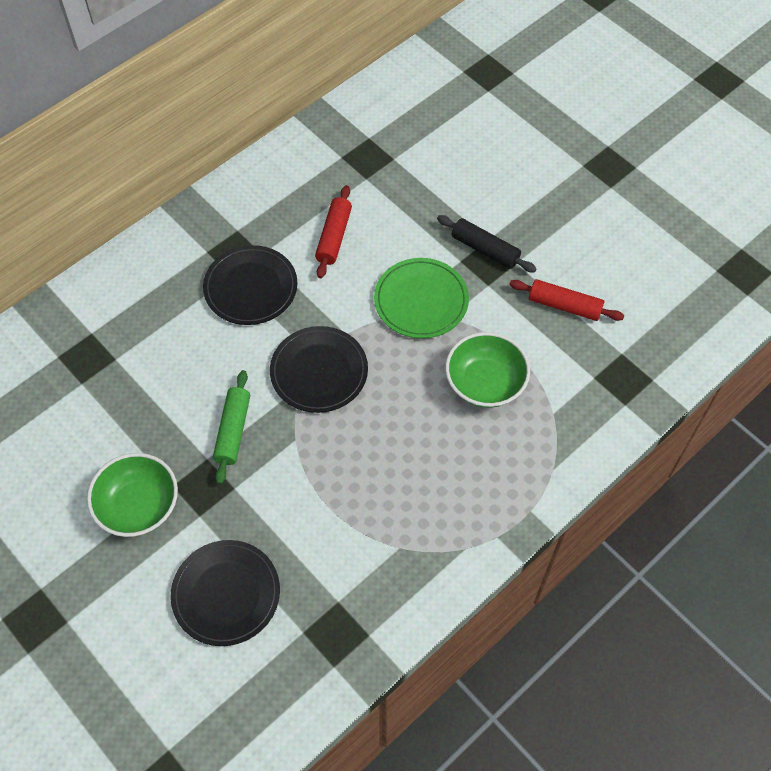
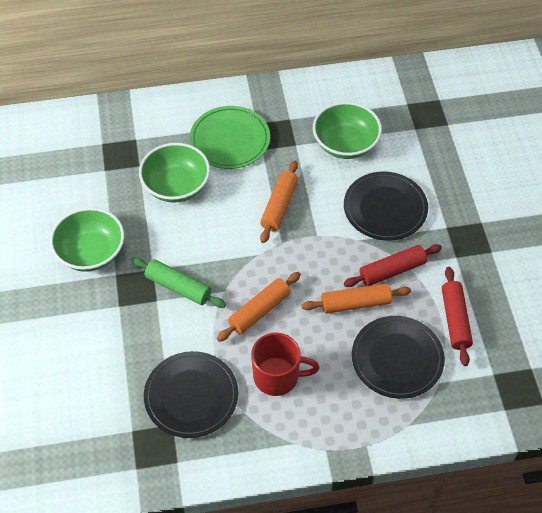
black rolling pin: 1 -> 0
green bowl: 2 -> 3
orange rolling pin: 0 -> 3
red mug: 0 -> 1

